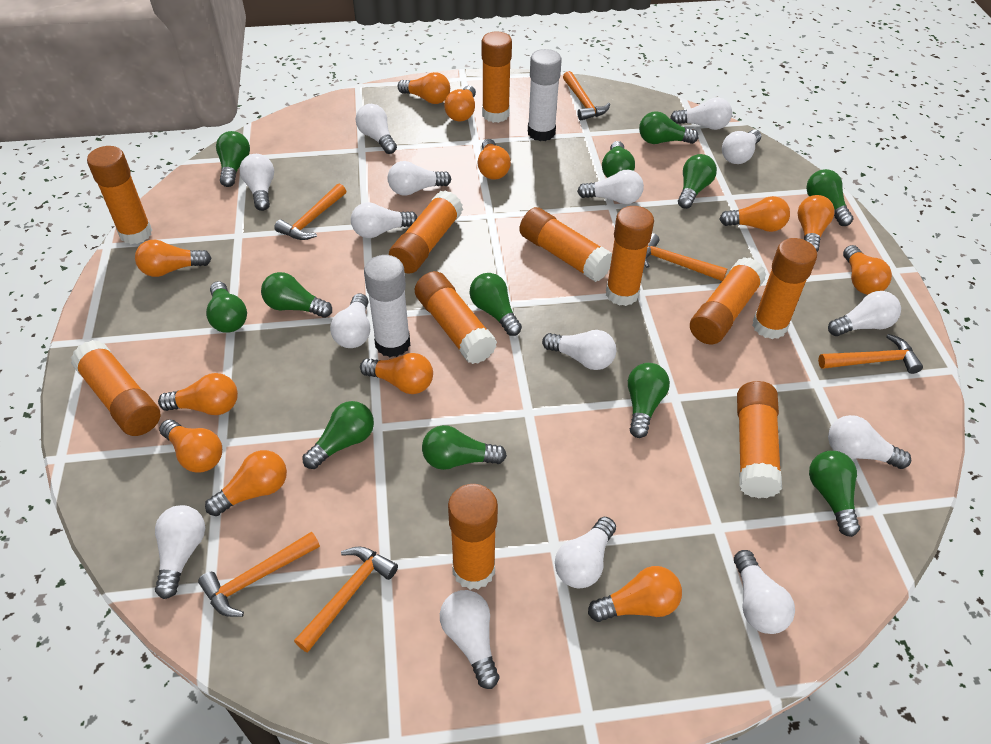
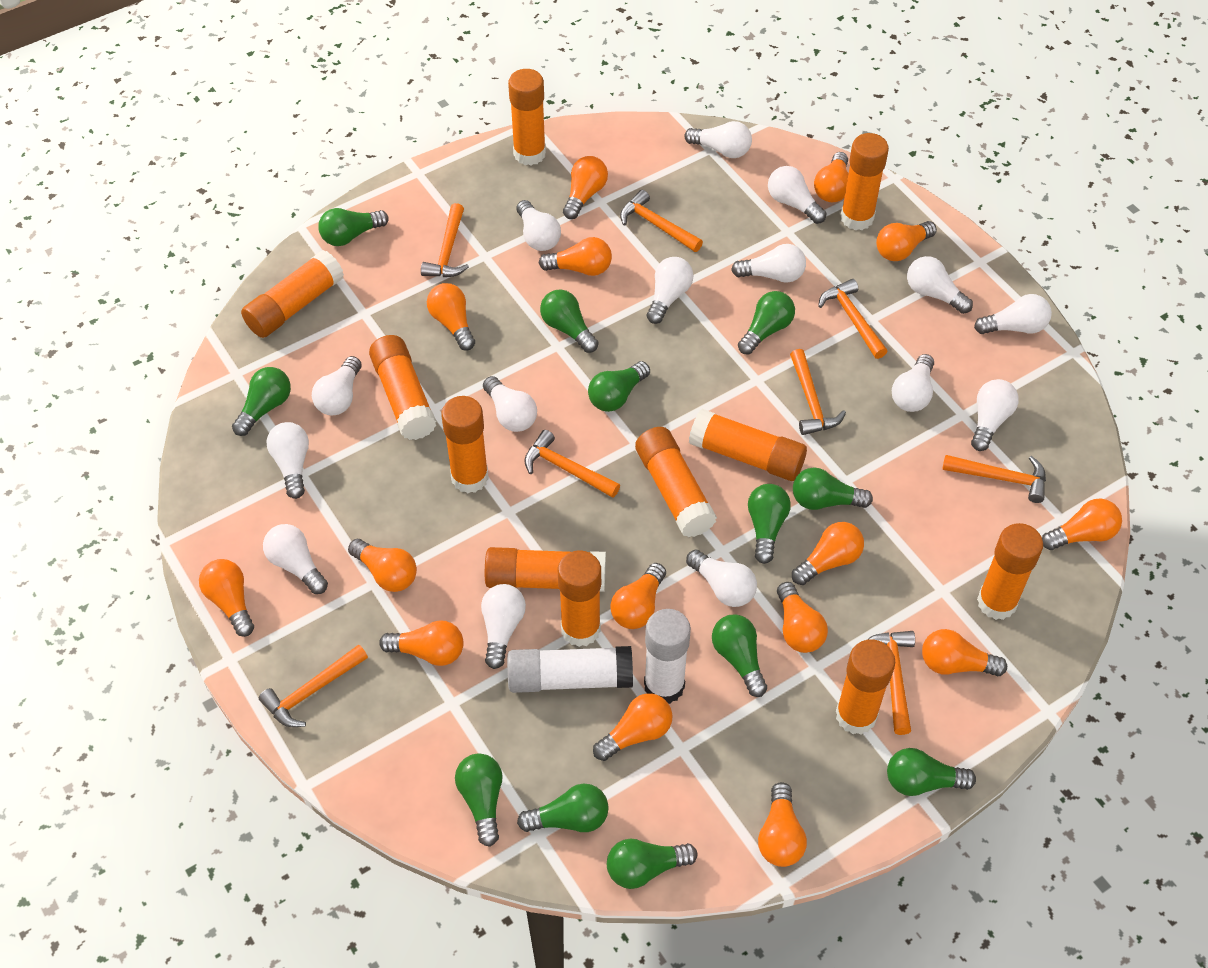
orange hammer: 6 -> 8
orange light bulb: 12 -> 15

